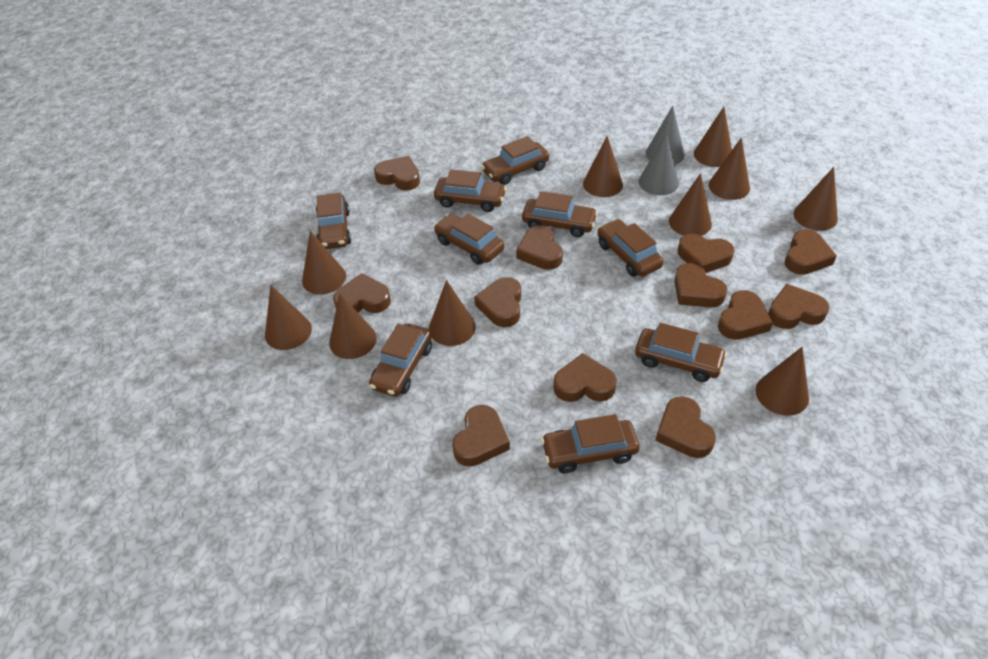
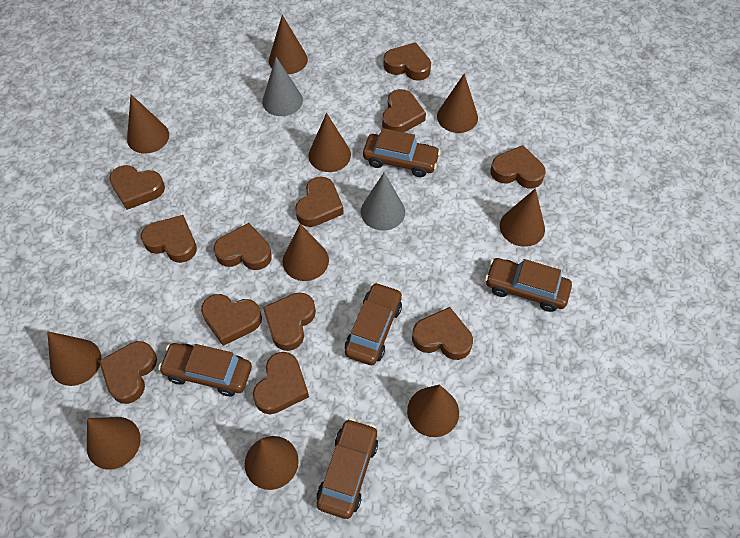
brown car: 9 -> 5

